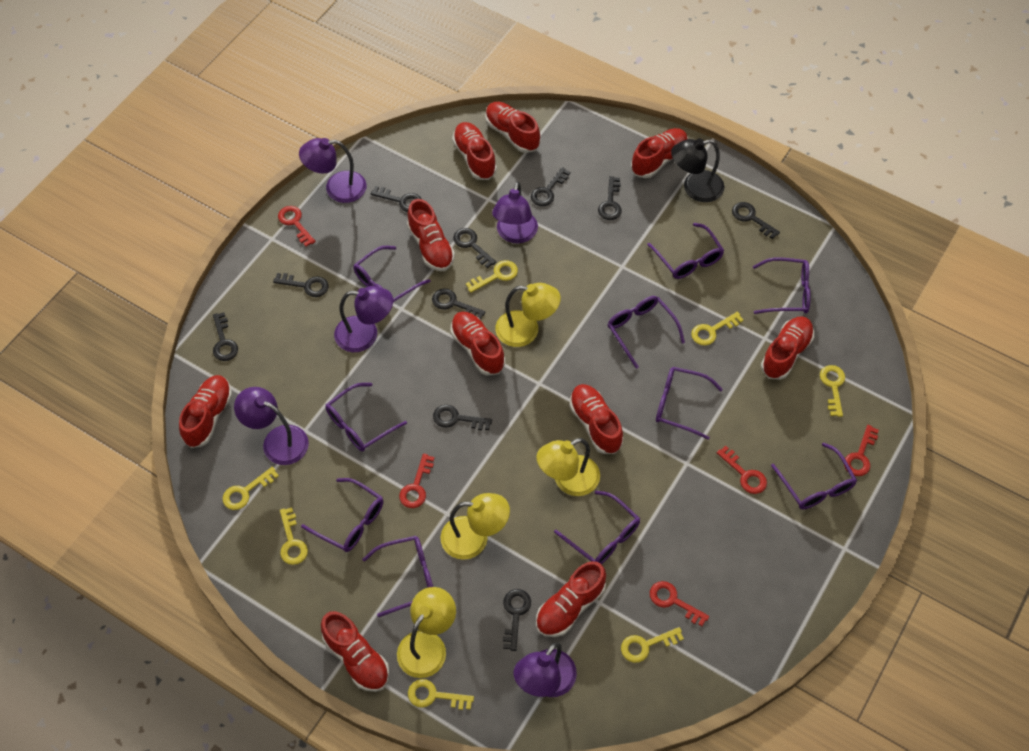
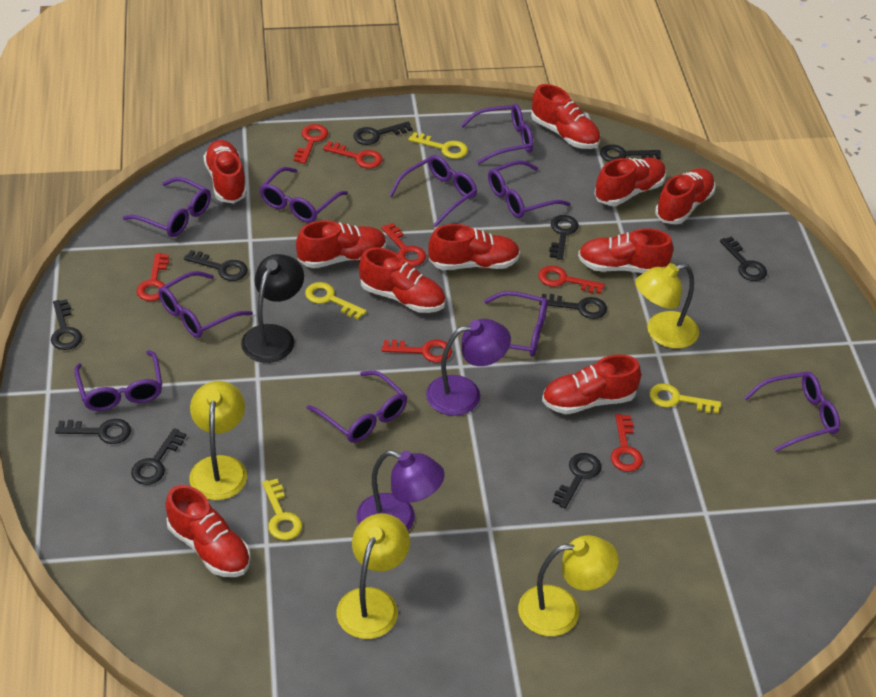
purple lamp: 5 -> 2
red key: 5 -> 7
yellow key: 7 -> 4

